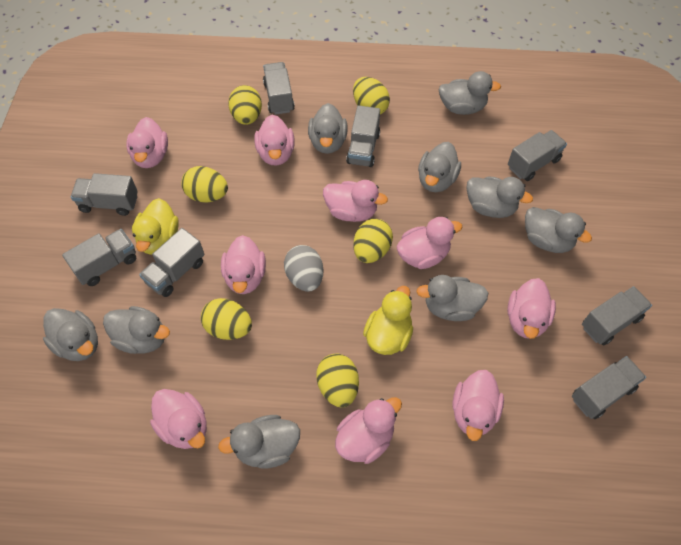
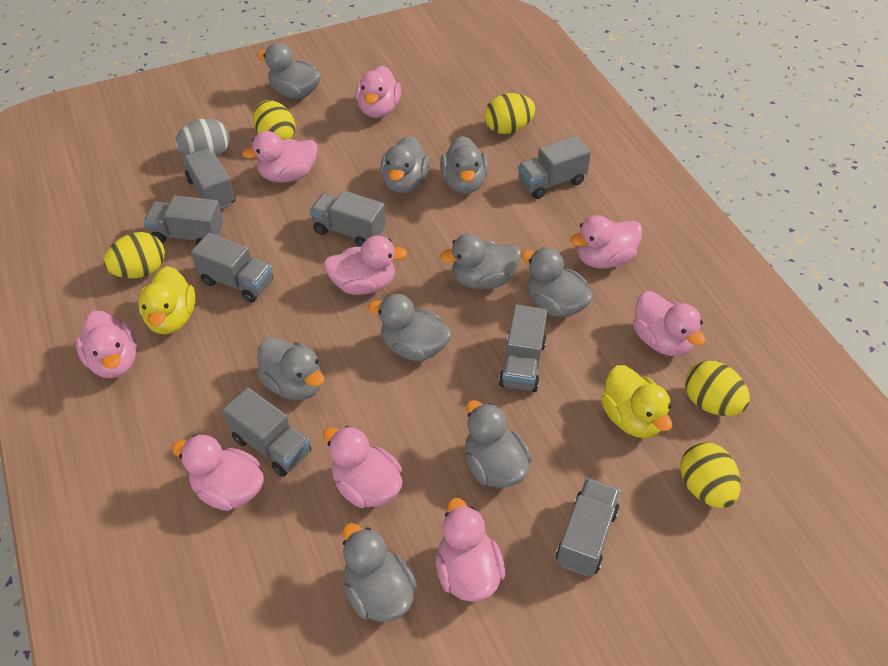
yellow egg: 6 -> 5

